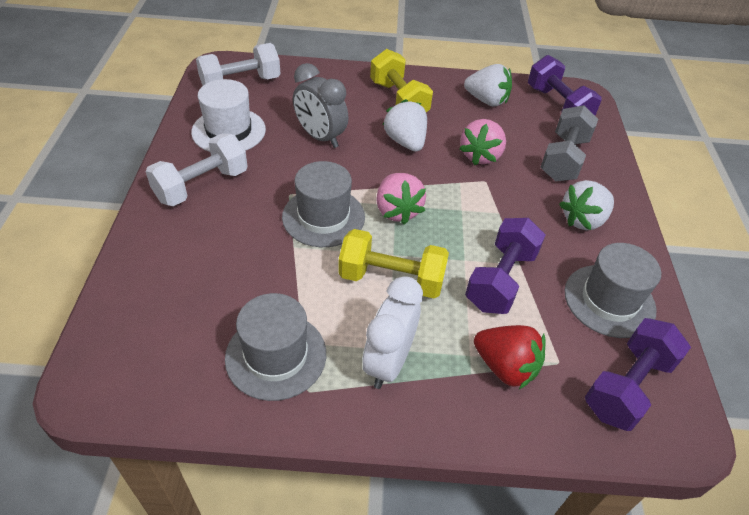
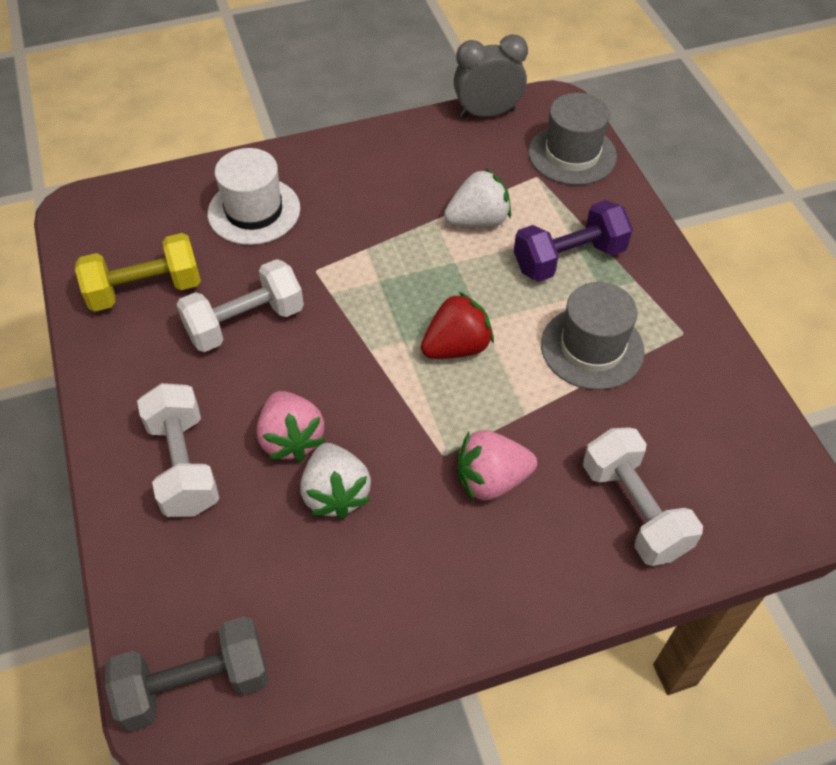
grey hat: 3 -> 2
purple dumbbell: 3 -> 1
white clock: 1 -> 0
white dumbbell: 2 -> 3
white strawberry: 3 -> 2
yellow dumbbell: 2 -> 1

